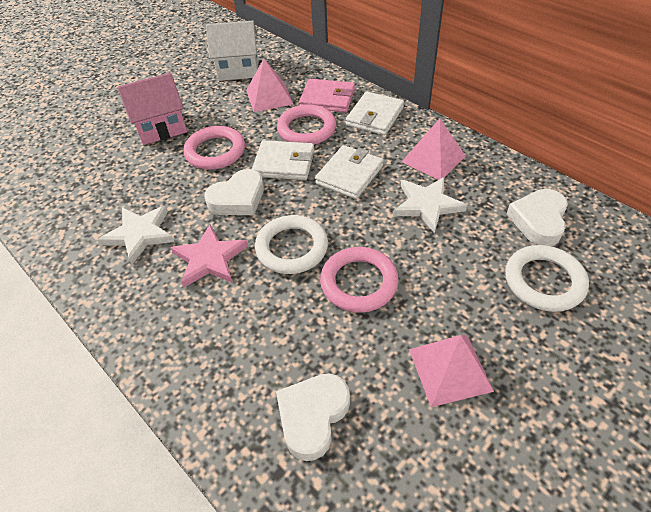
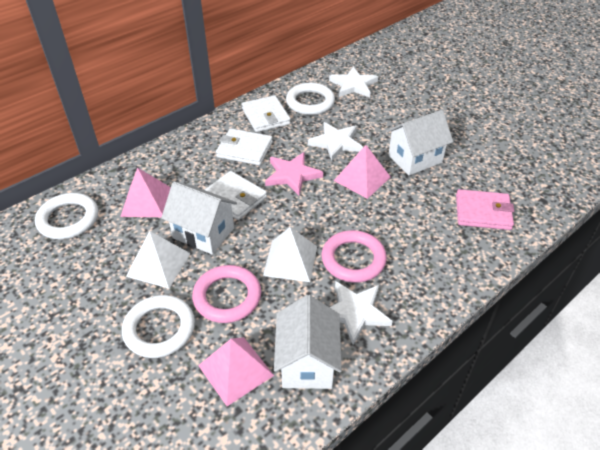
pink house: 1 -> 0
pink ring: 3 -> 2
white heart: 3 -> 0
white house: 1 -> 3
white pyramid: 0 -> 2
white ring: 2 -> 3
white star: 2 -> 3

